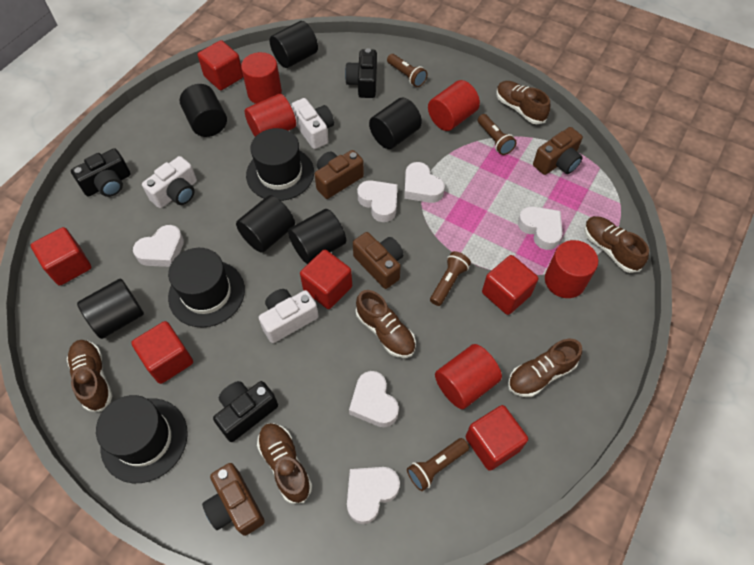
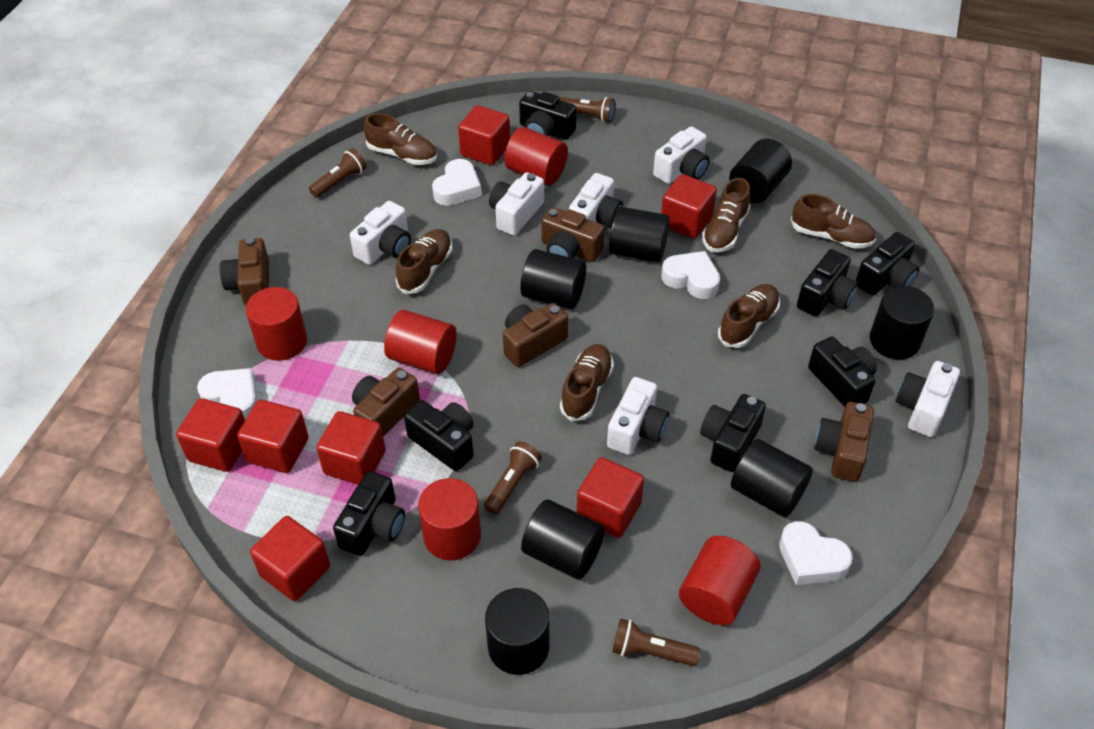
black camera: 3 -> 7
black cylinder: 6 -> 7
black hat: 3 -> 0
brown camera: 4 -> 5
red cube: 6 -> 7
white camera: 3 -> 6
white heart: 6 -> 4

